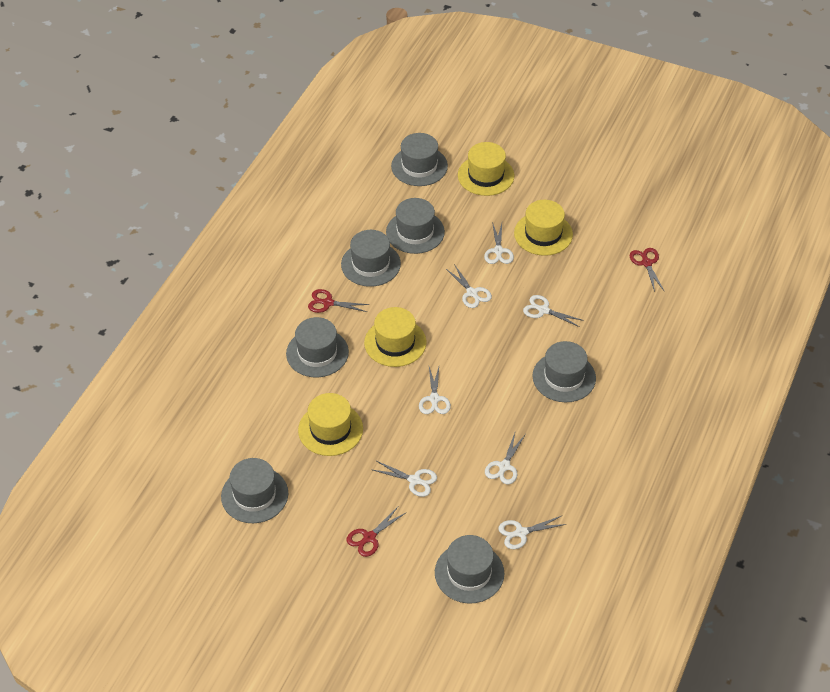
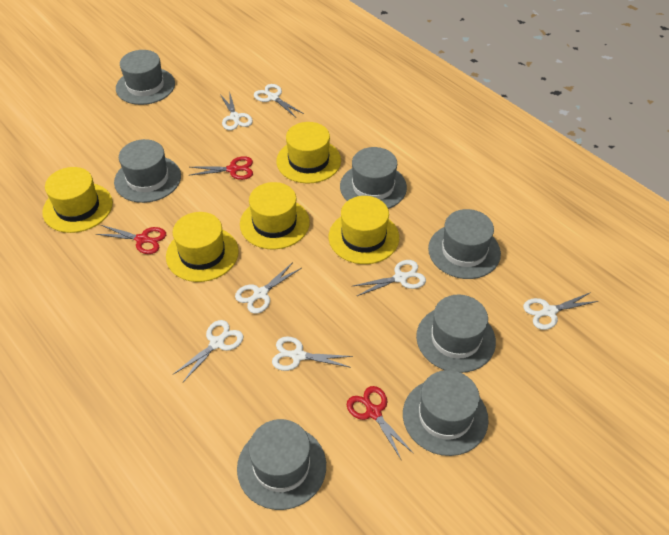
yellow hat: 4 -> 5

